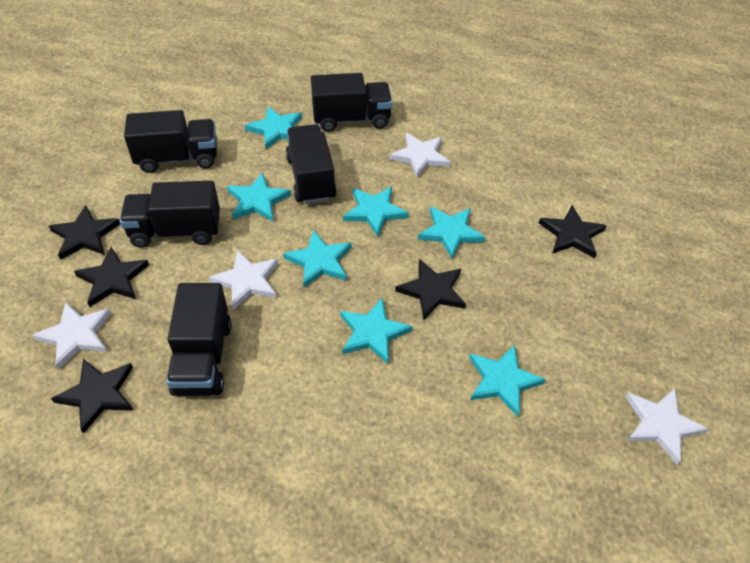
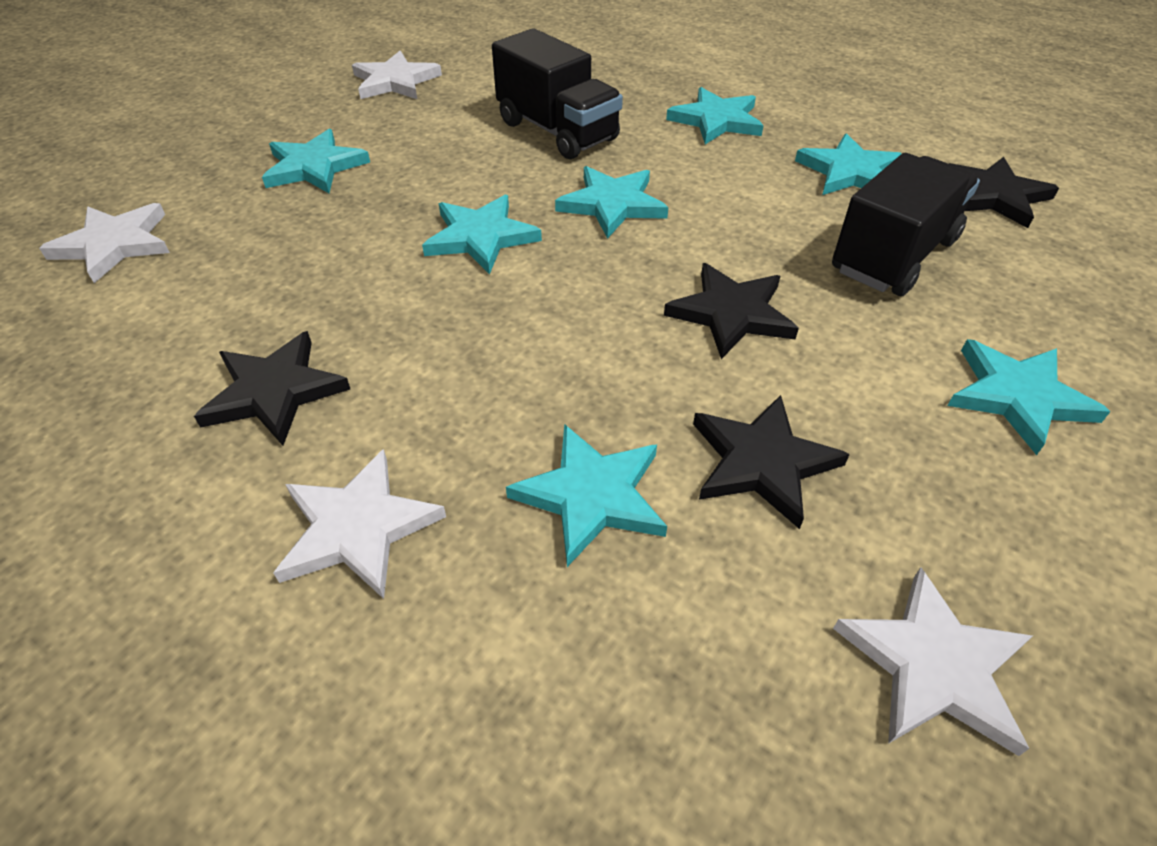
black star: 5 -> 4
black truck: 5 -> 2

